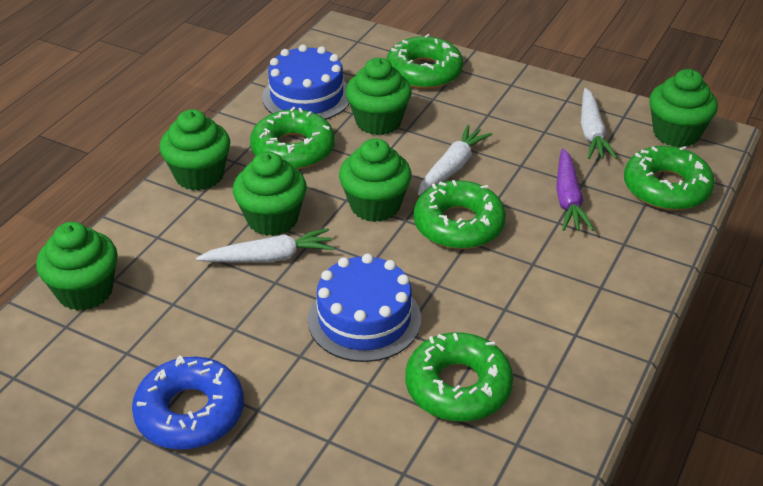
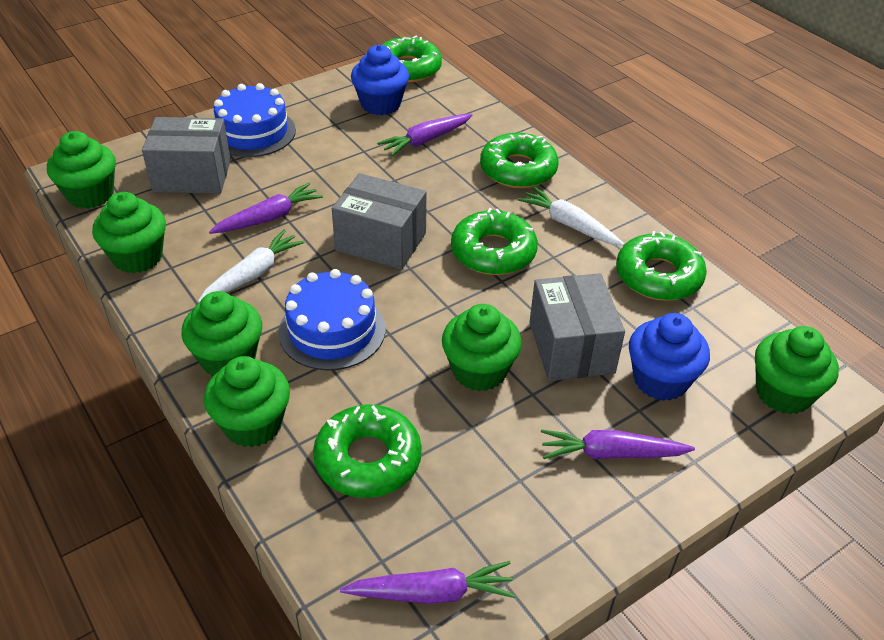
blue cupcake: 0 -> 2
blue donut: 1 -> 0
grey box: 0 -> 3
purple carrot: 1 -> 4
white carrot: 3 -> 2

